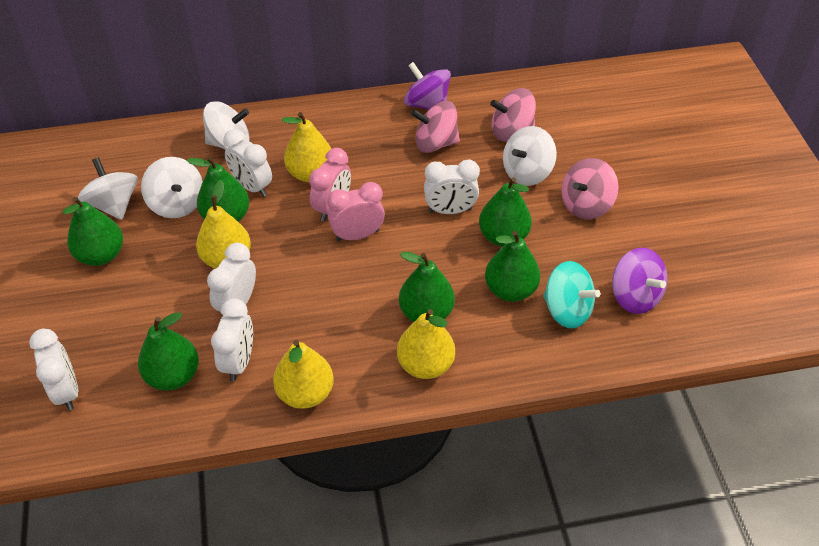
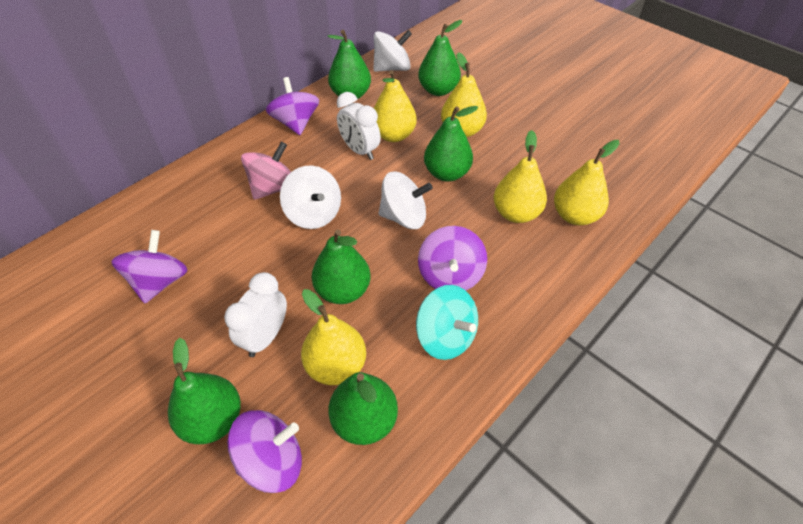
pink clock: 2 -> 0
pink spinning top: 3 -> 1
purple spinning top: 2 -> 4
white clock: 5 -> 2
white spinning top: 4 -> 3
yellow pear: 4 -> 5

